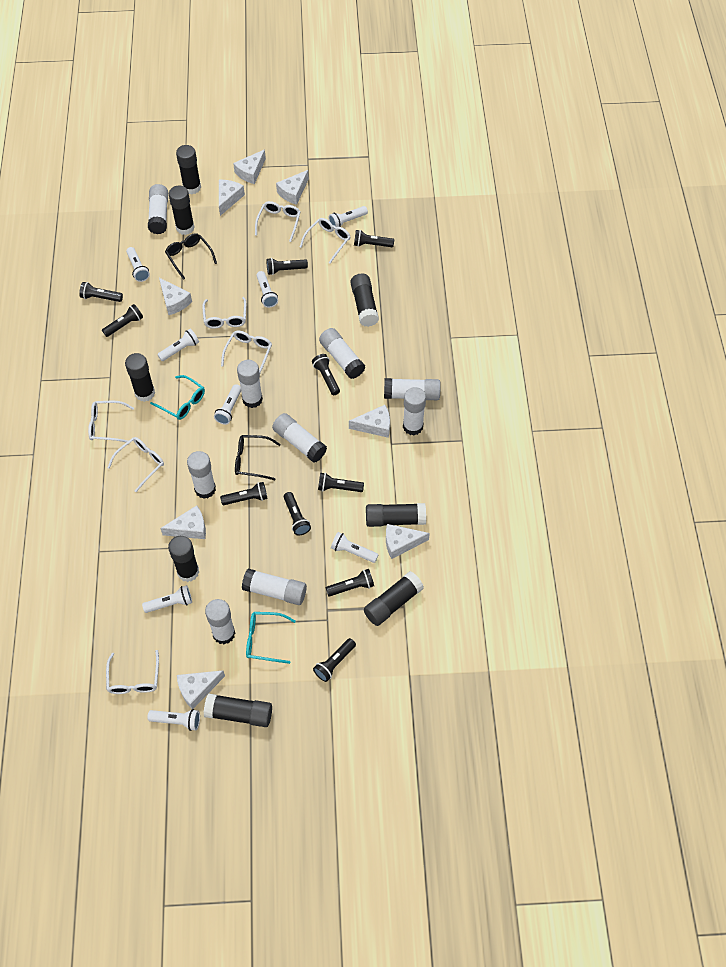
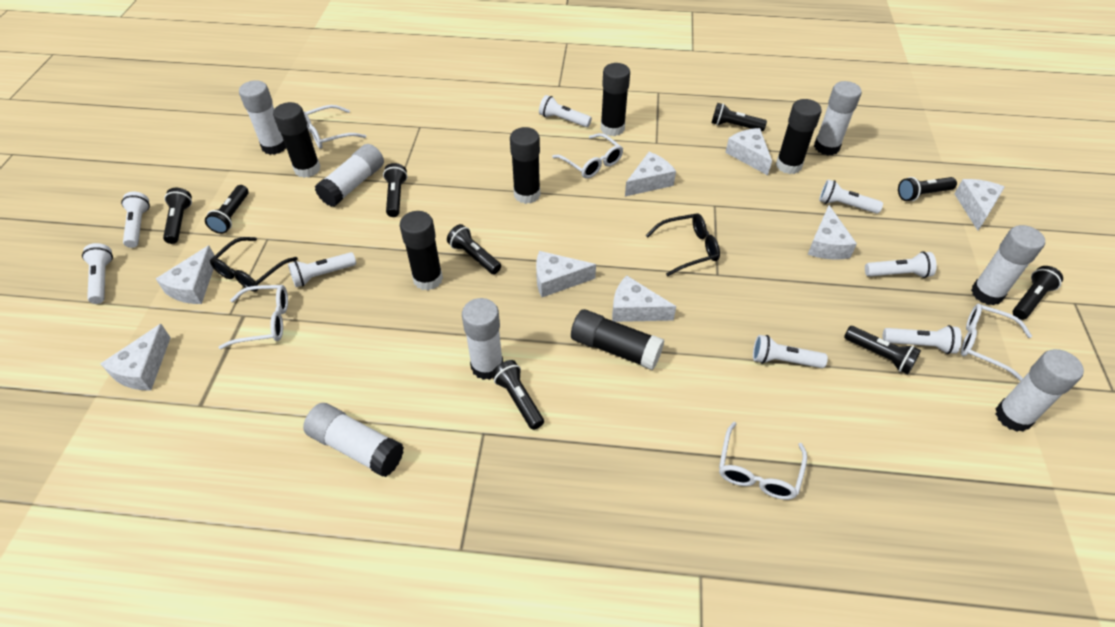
black flashlight: 10 -> 9
black glue stick: 8 -> 6
turquoise glasses: 2 -> 0
white glasses: 7 -> 5
white glue stick: 9 -> 7

